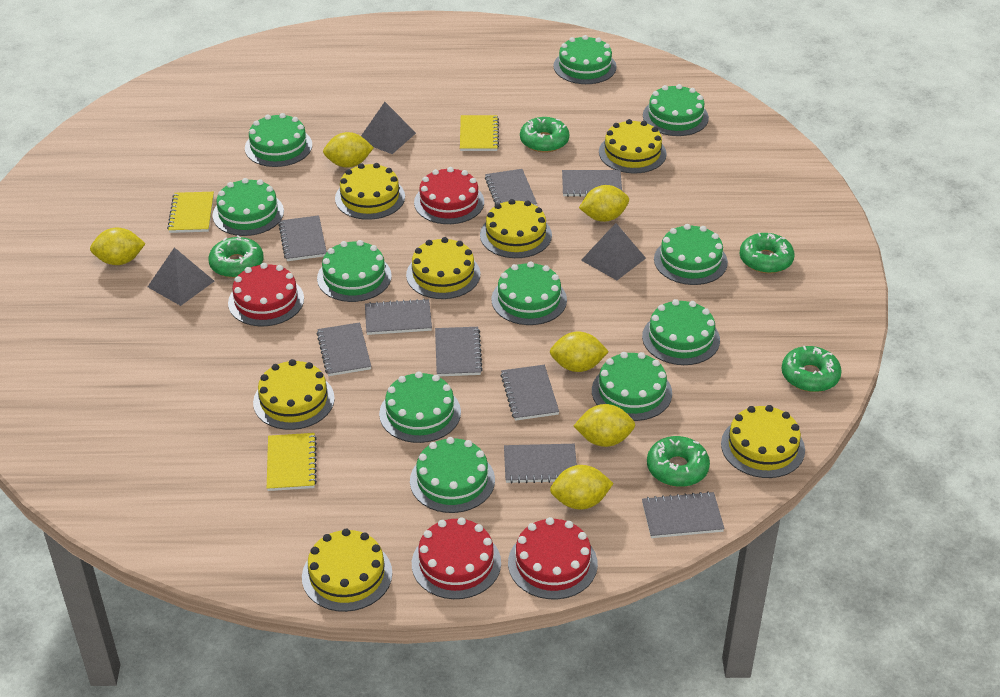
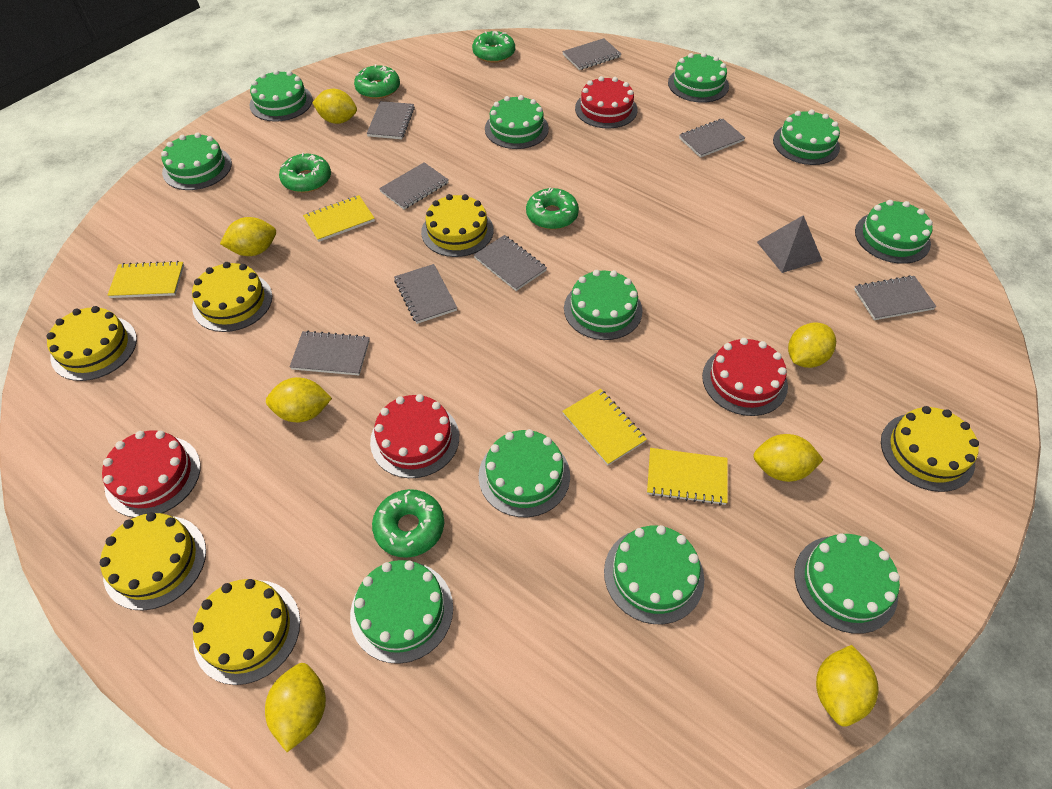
grey notebook: 9 -> 8
grey pyramid: 3 -> 1
yellow cake: 7 -> 6
yellow lemon: 6 -> 7
yellow notebook: 3 -> 4

